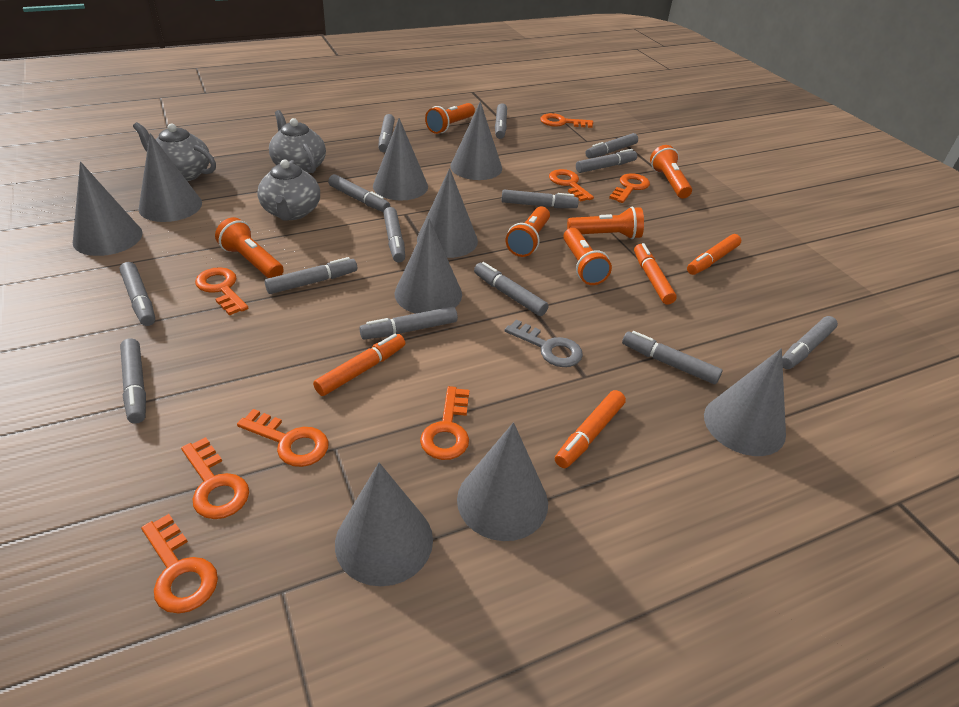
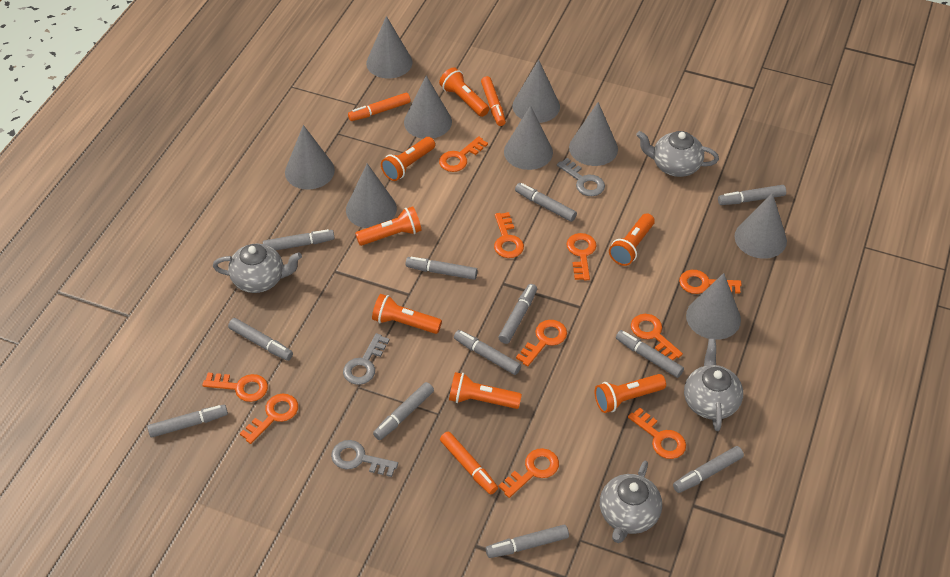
grey key: 1 -> 3
grey marker: 14 -> 12
grey teapot: 3 -> 4
orange flashlight: 6 -> 7
orange key: 8 -> 10
orange marker: 4 -> 3

